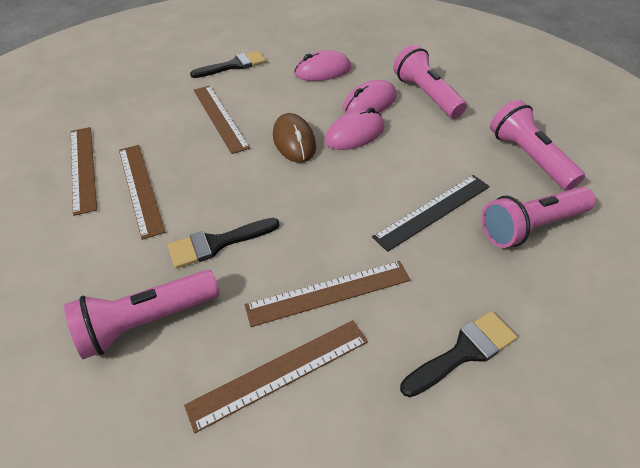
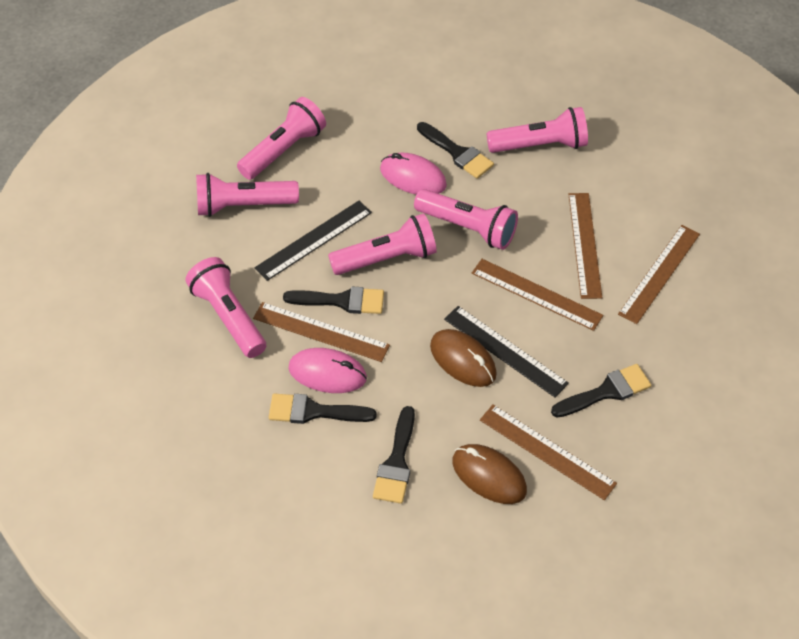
black brush: 3 -> 5
black ruler: 1 -> 2
brown mouse: 1 -> 2
pink flashlight: 4 -> 6
pink mouse: 3 -> 2

